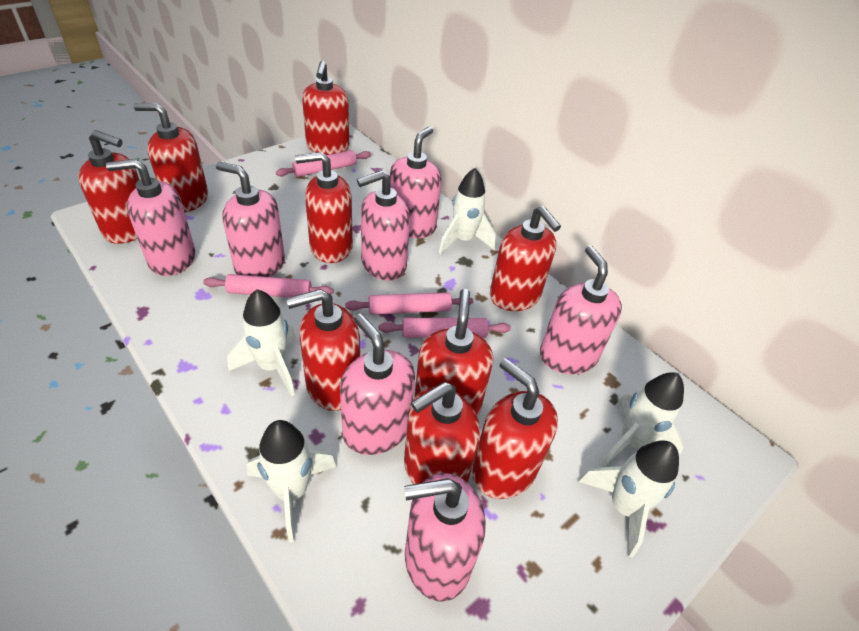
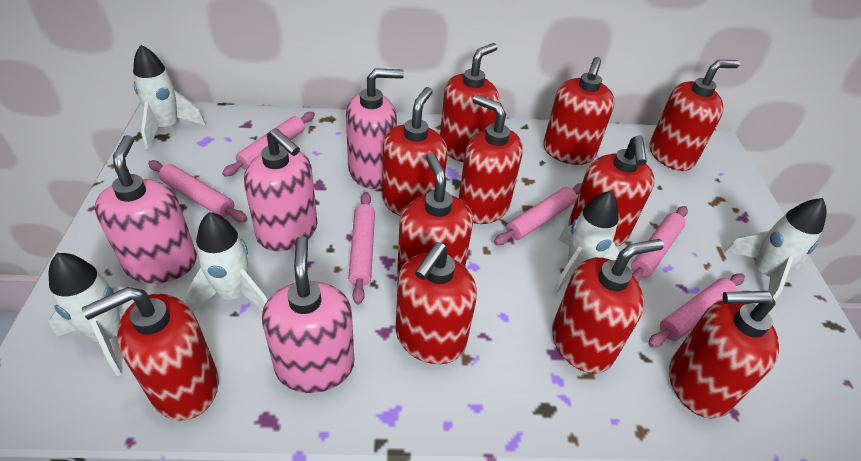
pink rolling pin: 4 -> 6
pink soap dispenser: 7 -> 4
red soap dispenser: 9 -> 11

